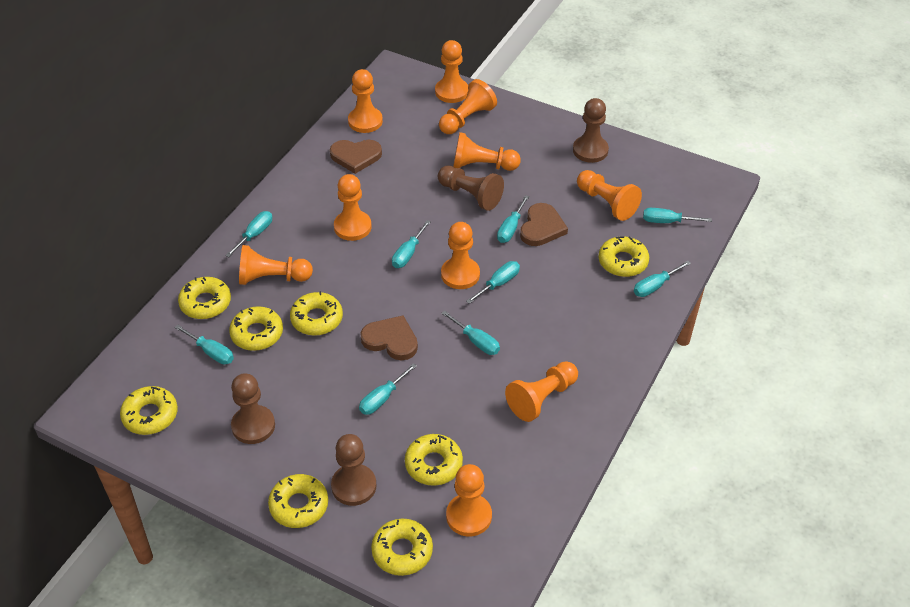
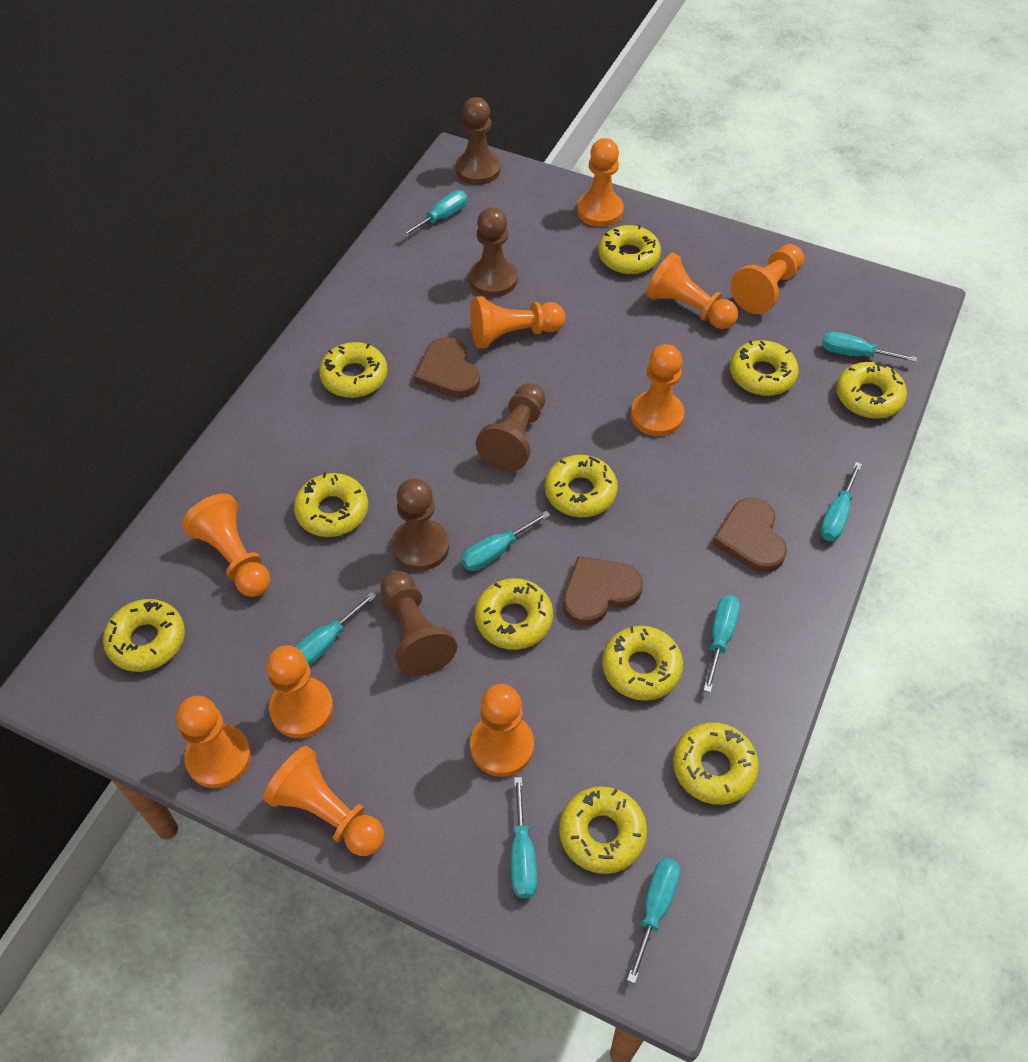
brown pawn: 4 -> 5
turquoise screwdriver: 9 -> 8
yellow donut: 8 -> 11

